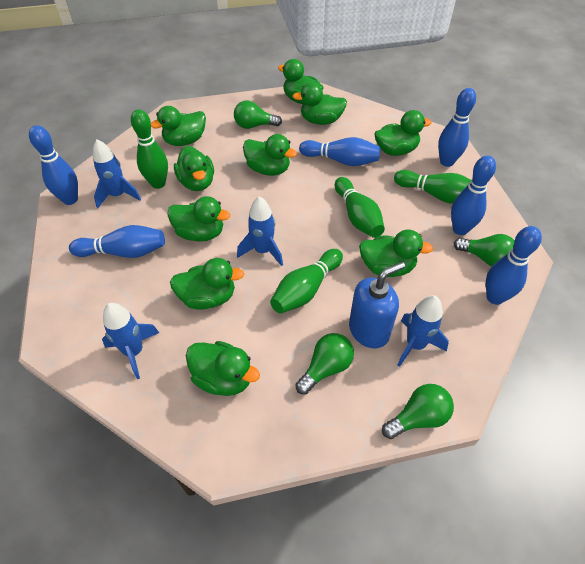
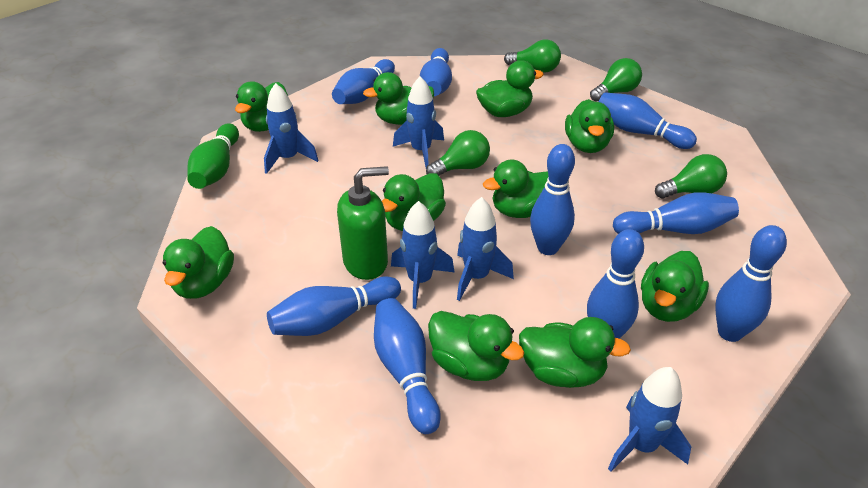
blue bowling pin: 6 -> 9
blue rocket: 4 -> 5
blue soap dispenser: 1 -> 0
green bowling pin: 4 -> 1
green soap dispenser: 0 -> 1

